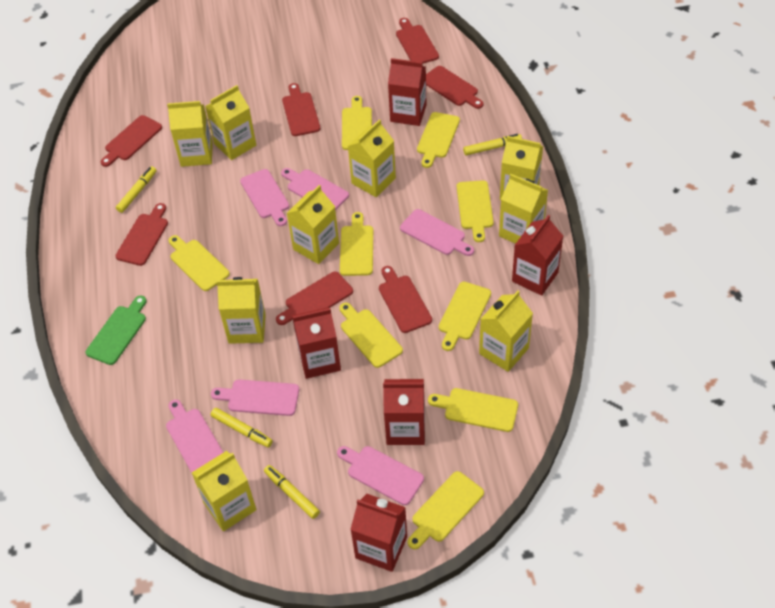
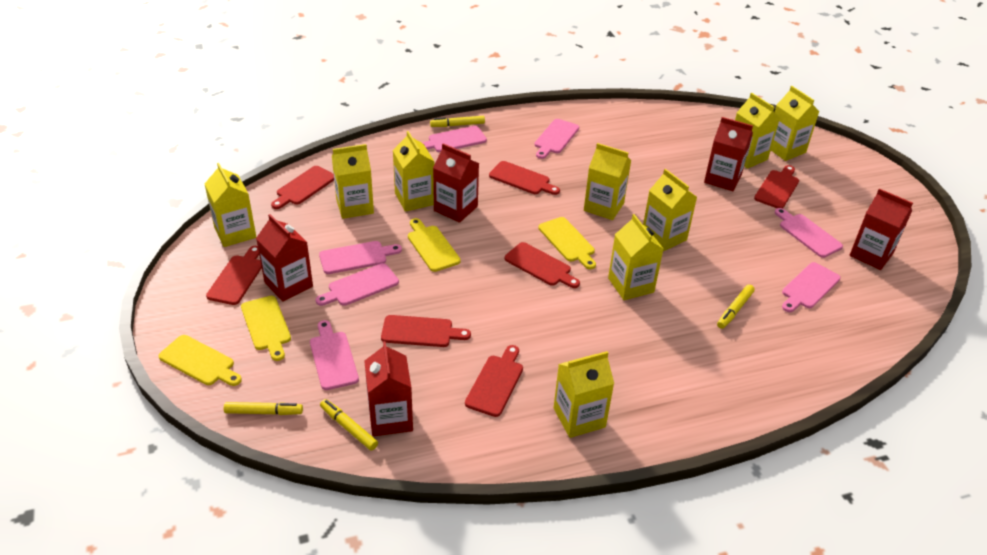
green cutting board: 1 -> 0
pink cutting board: 6 -> 7
yellow cutting board: 9 -> 4

